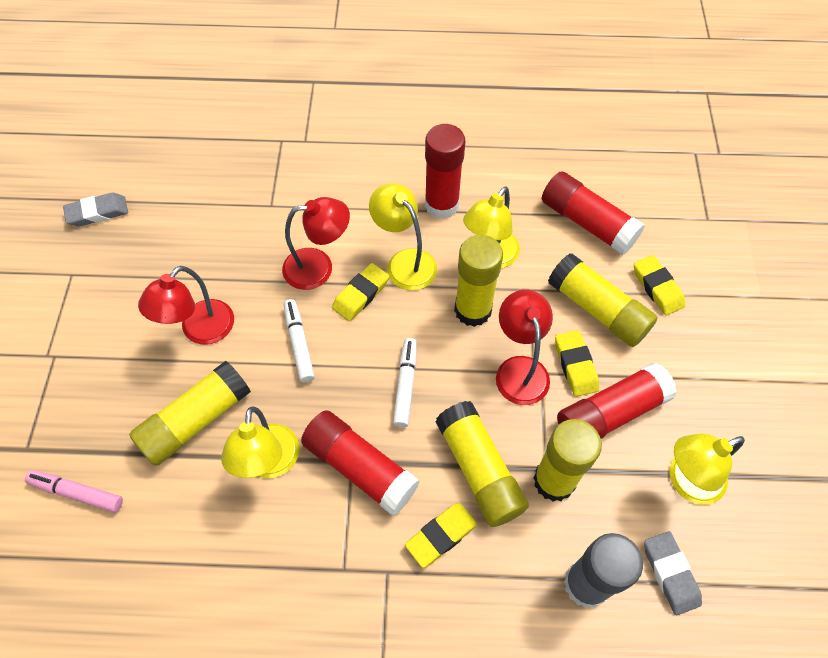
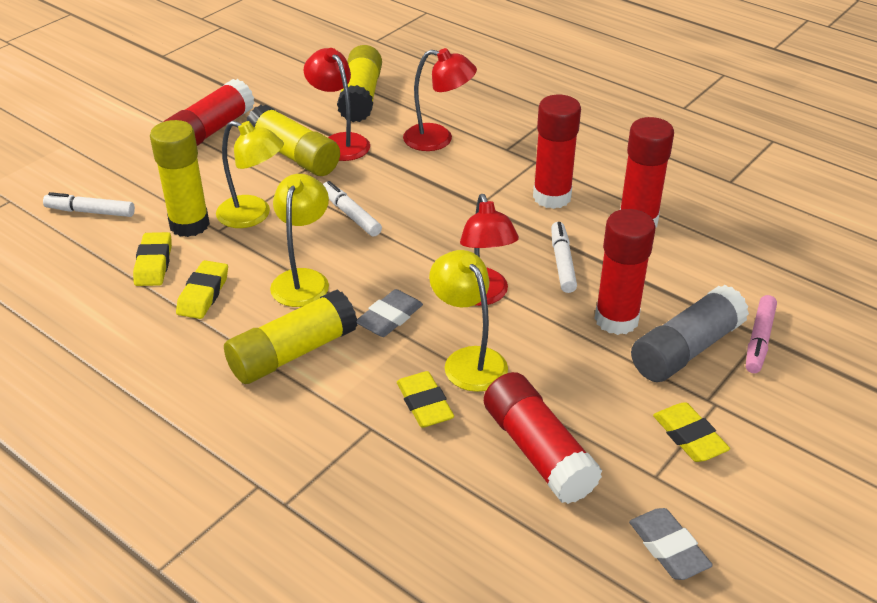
red glue stick: 4 -> 5
white marker: 2 -> 3
yellow glue stick: 5 -> 4
yellow lamp: 4 -> 3

